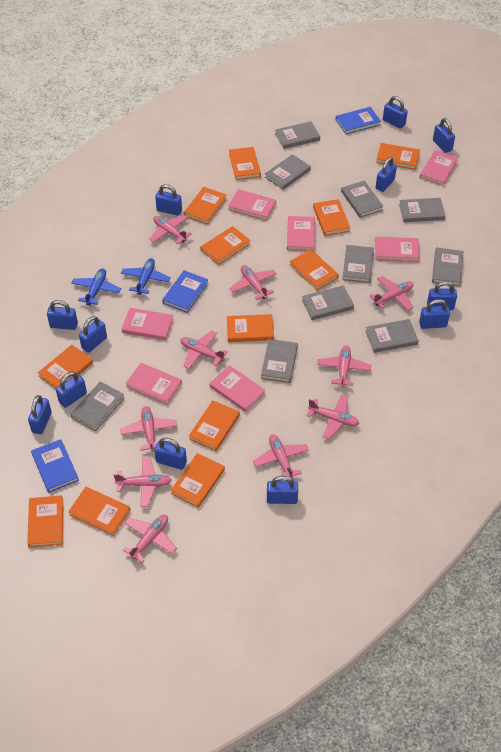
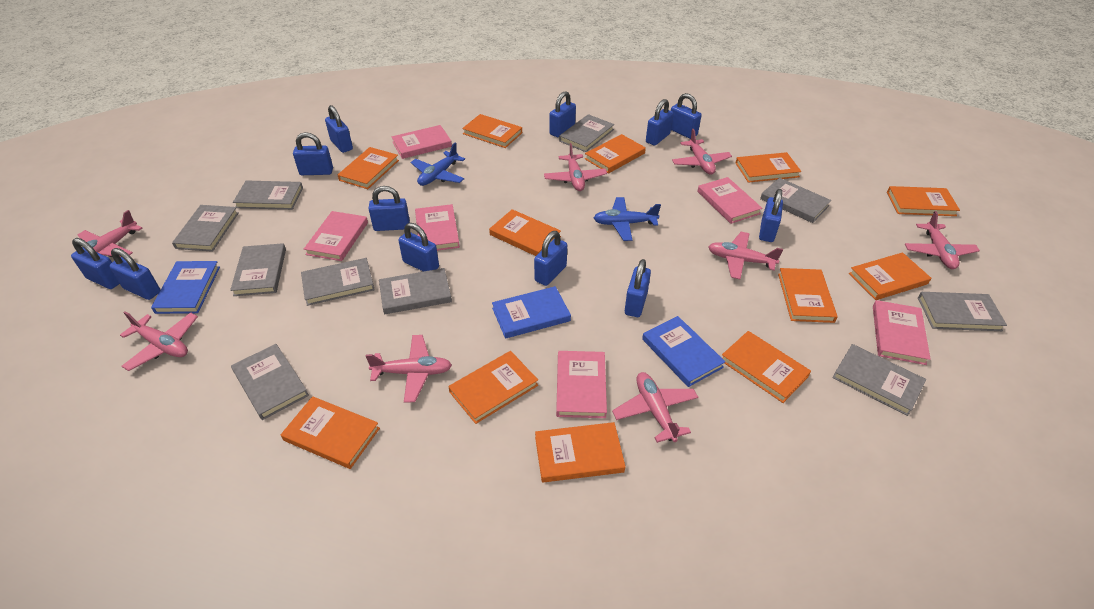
pink book: 7 -> 6
pink plane: 10 -> 8

